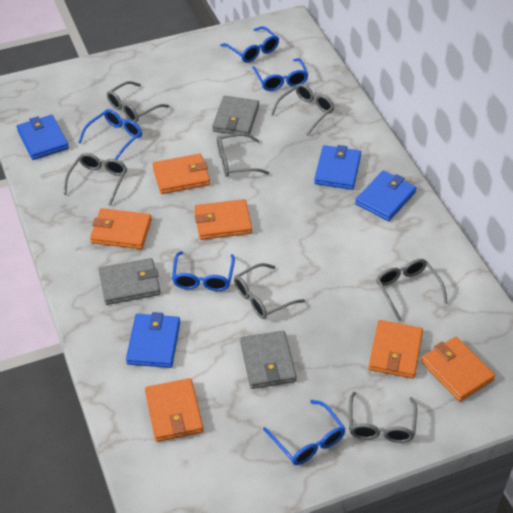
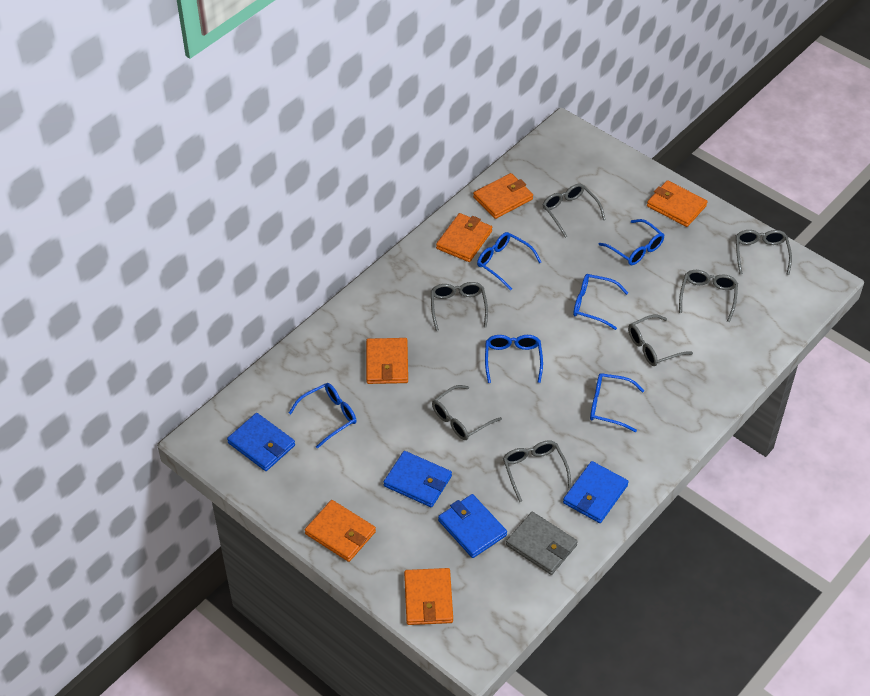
blue glasses: 5 -> 6
grey wallet: 3 -> 1

